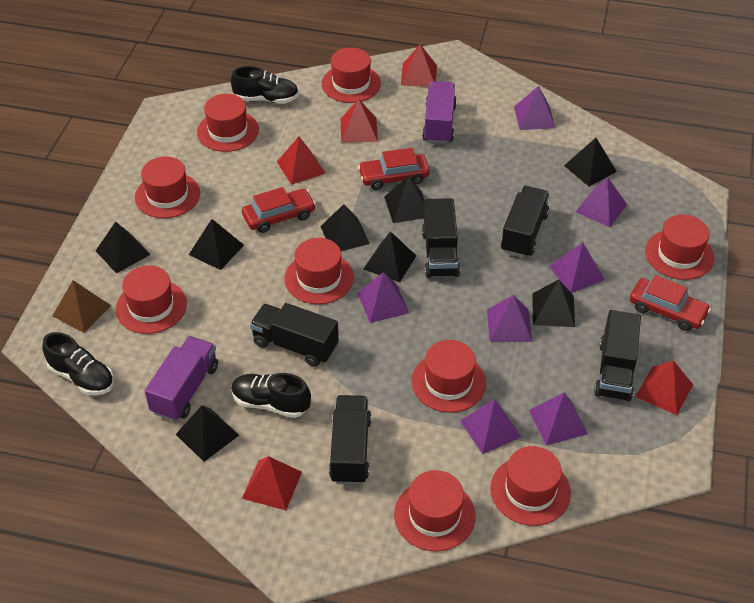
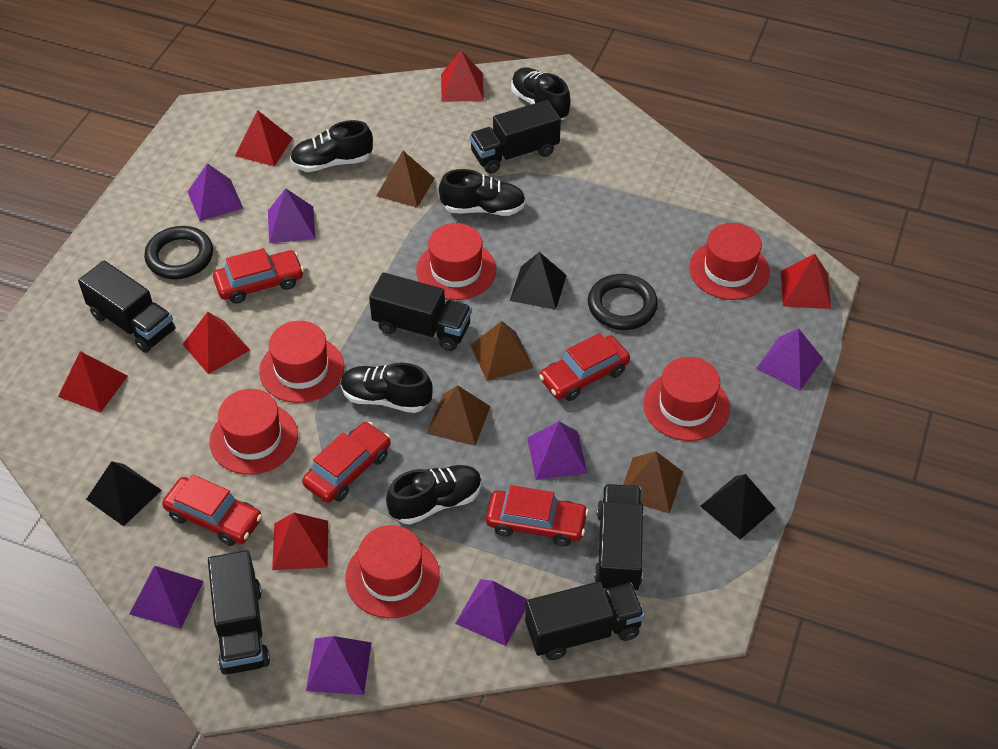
black pyramid: 8 -> 3
black ring: 0 -> 2
black shoe: 3 -> 5
black truck: 5 -> 6
brown pyramid: 1 -> 4
purple truck: 2 -> 0
red car: 3 -> 5
red hat: 9 -> 6
red pyramid: 5 -> 6

